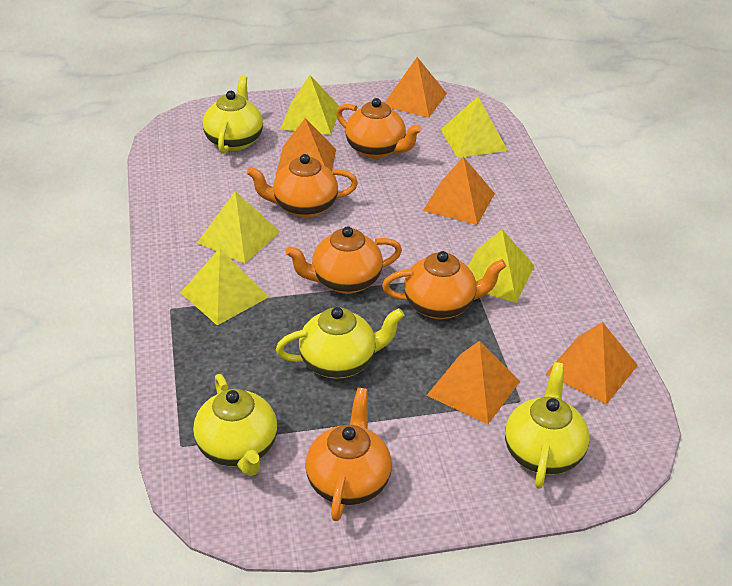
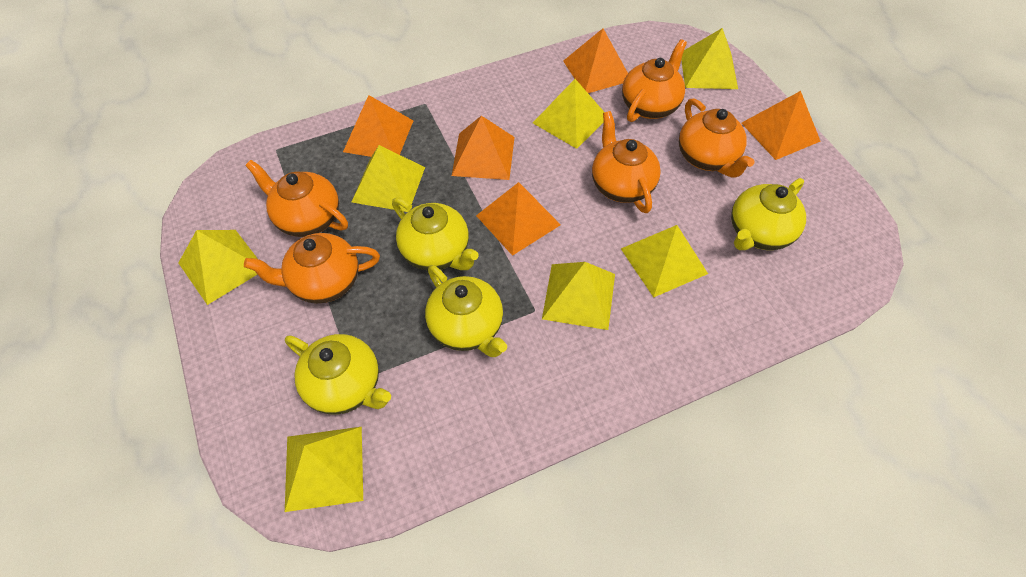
yellow pyramid: 5 -> 7

